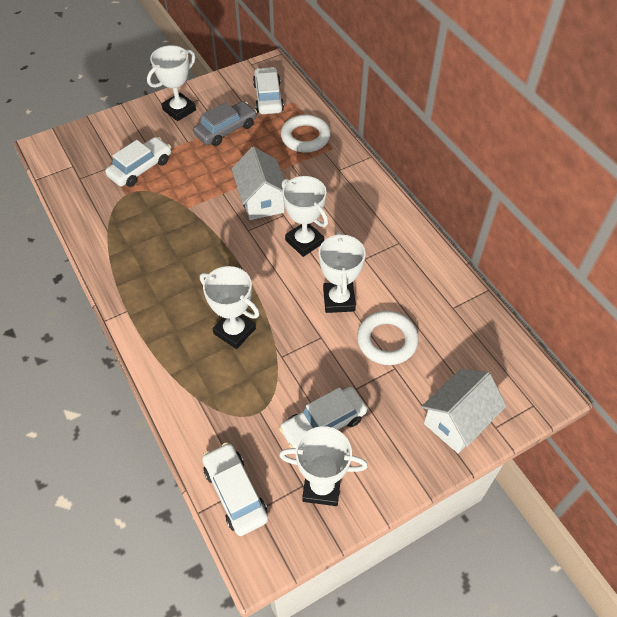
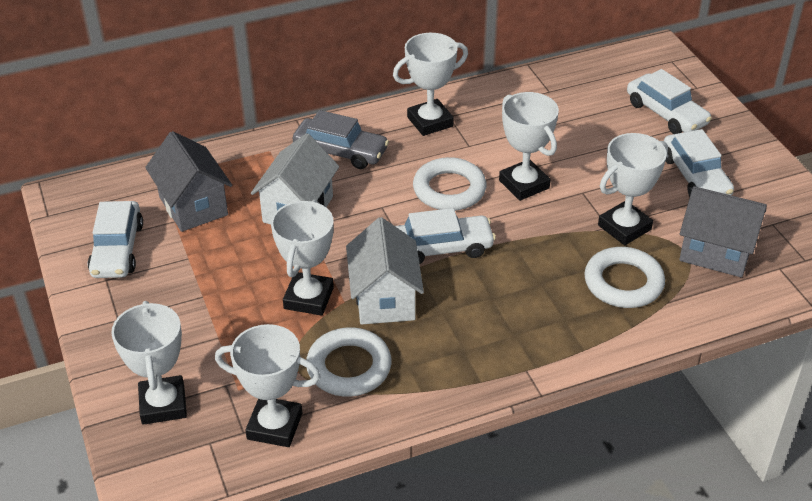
grey house: 0 -> 2
white ring: 2 -> 3
white trophy: 5 -> 6

